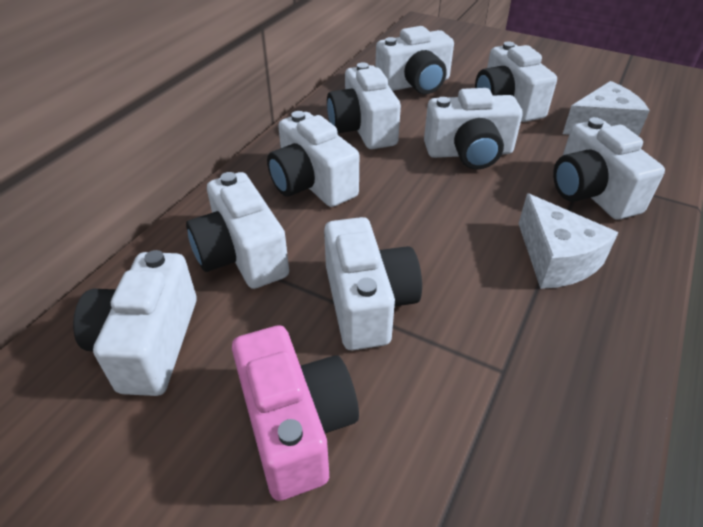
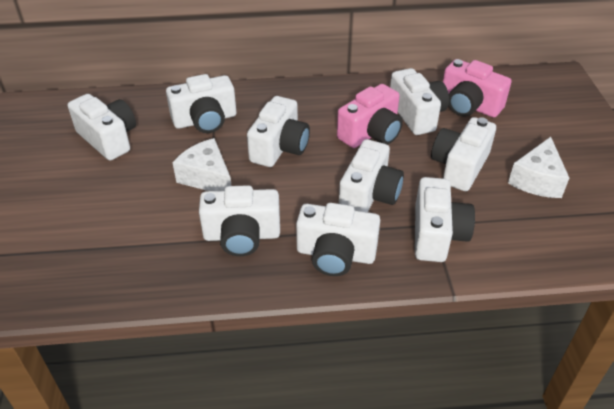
pink camera: 1 -> 2

